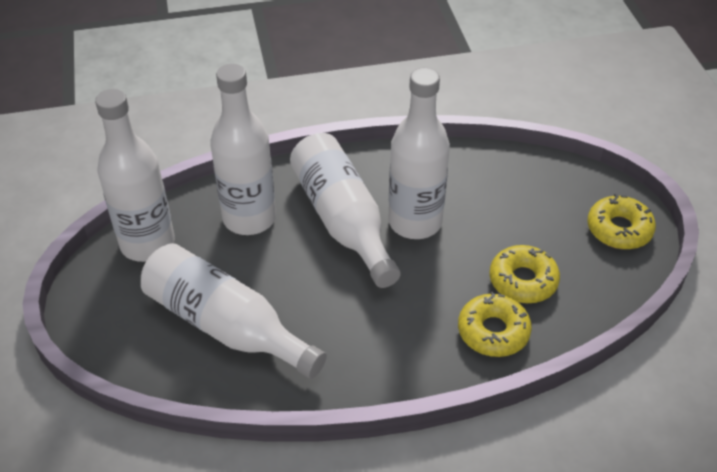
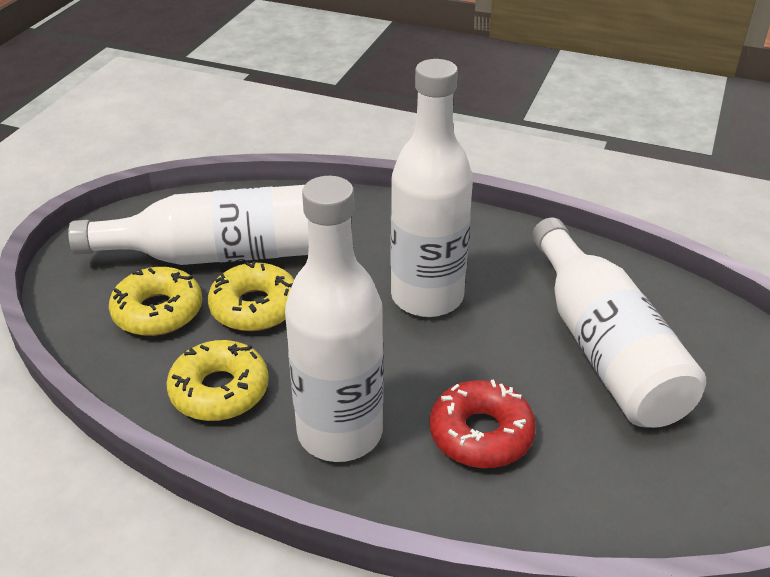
red donut: 0 -> 1
white bottle: 5 -> 4

